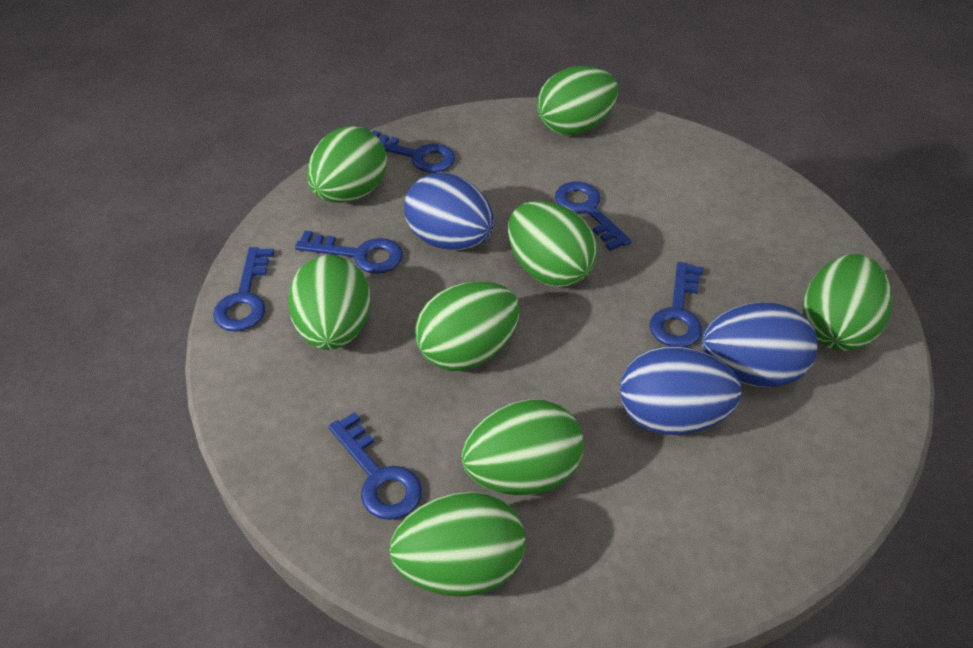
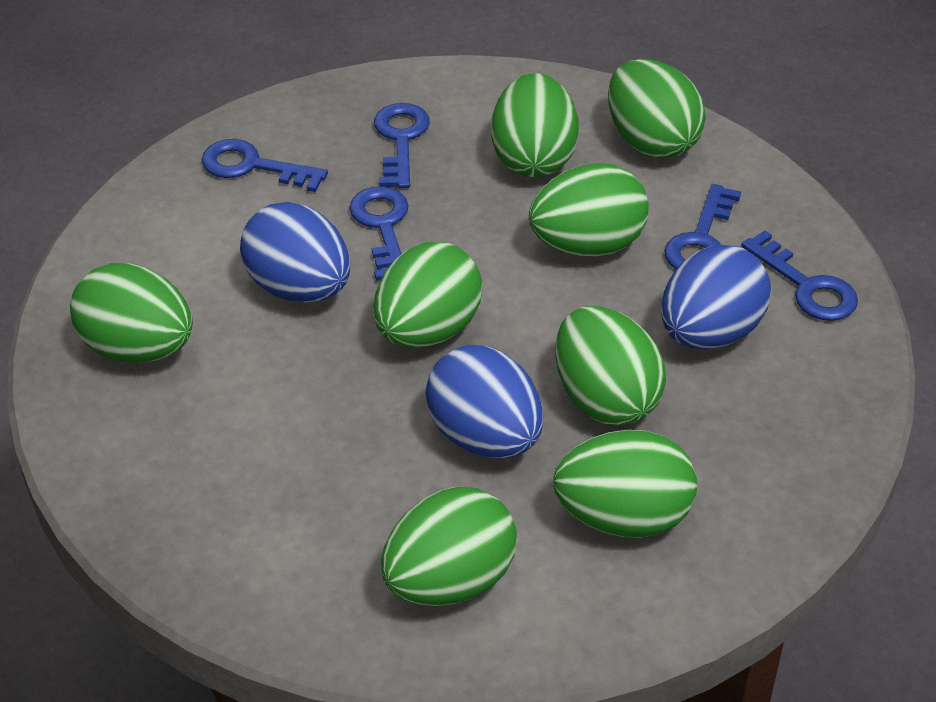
blue key: 6 -> 5

